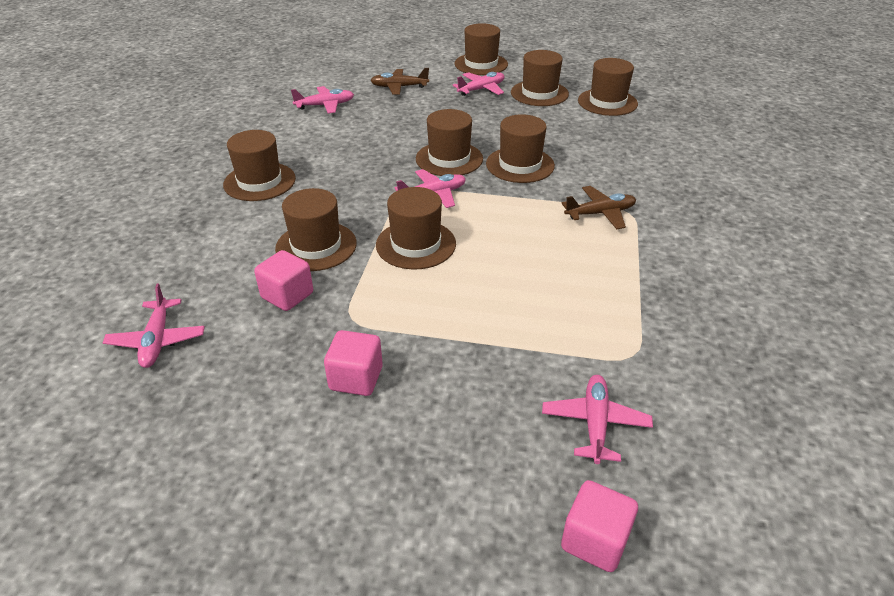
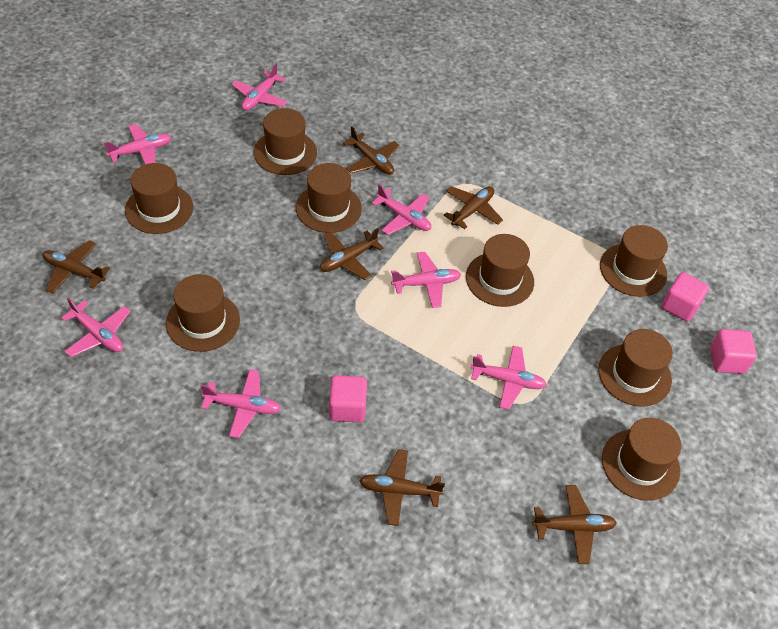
brown plane: 2 -> 6
pink plane: 5 -> 7

